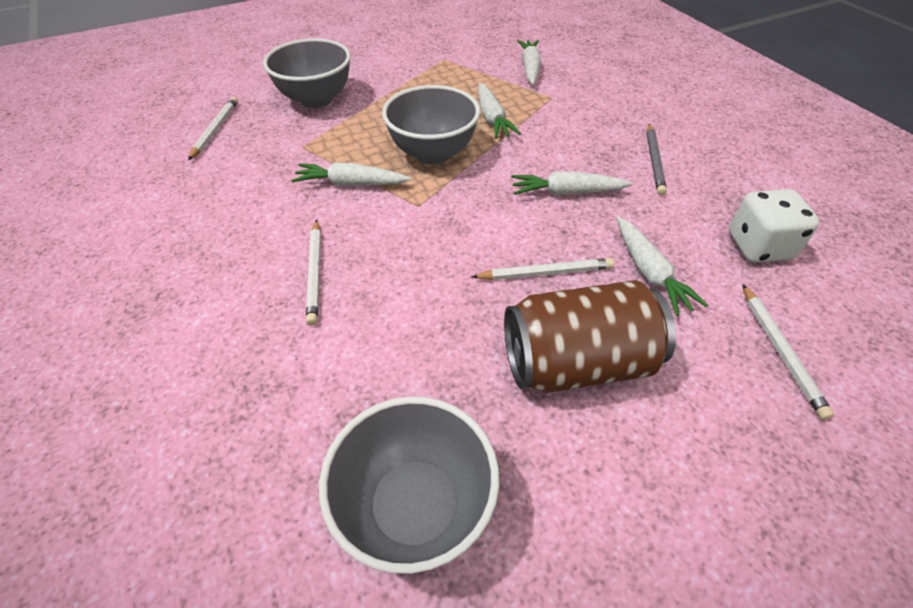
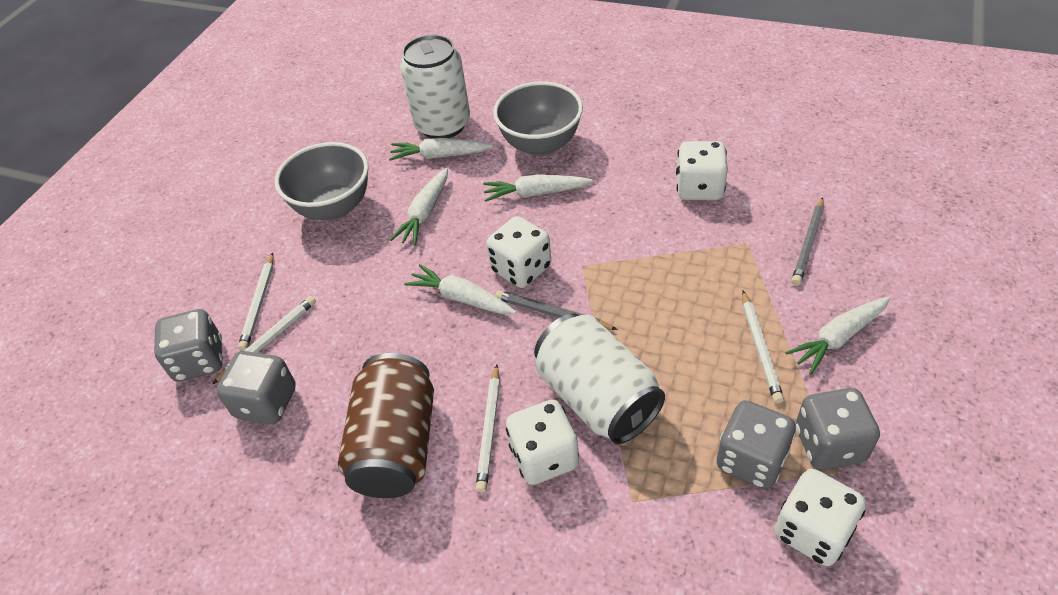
grey bowl: 3 -> 2
grey dice: 0 -> 4
grey pencil: 1 -> 2
white can: 0 -> 2
white dice: 1 -> 4

